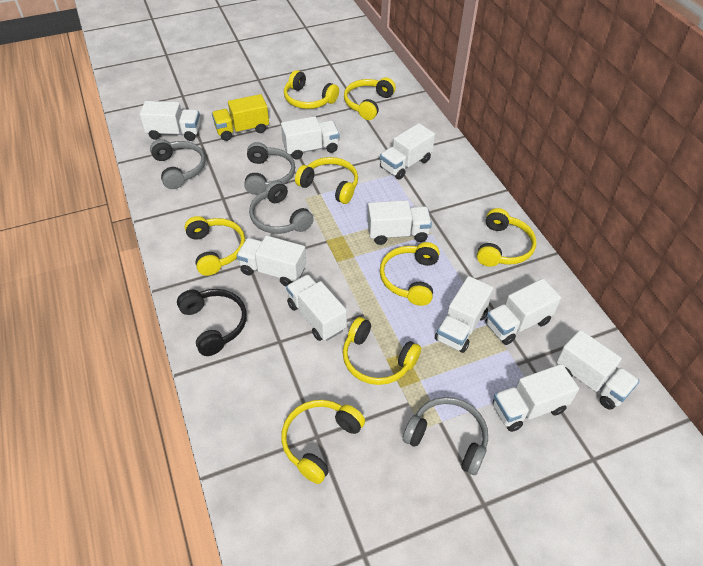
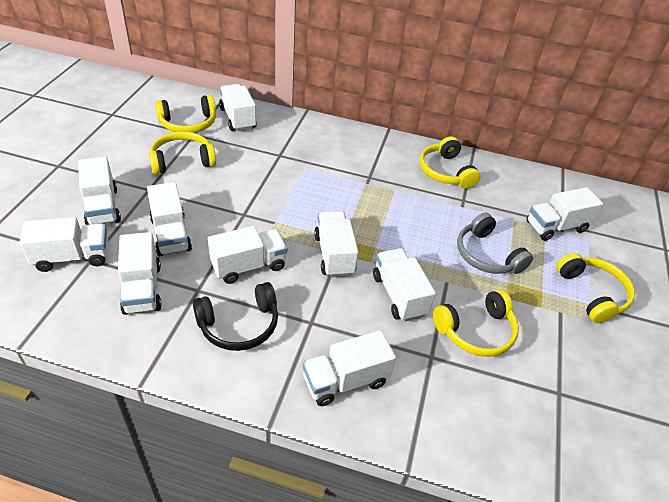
grey headphones: 4 -> 1
yellow headphones: 8 -> 5
yellow truck: 1 -> 0

